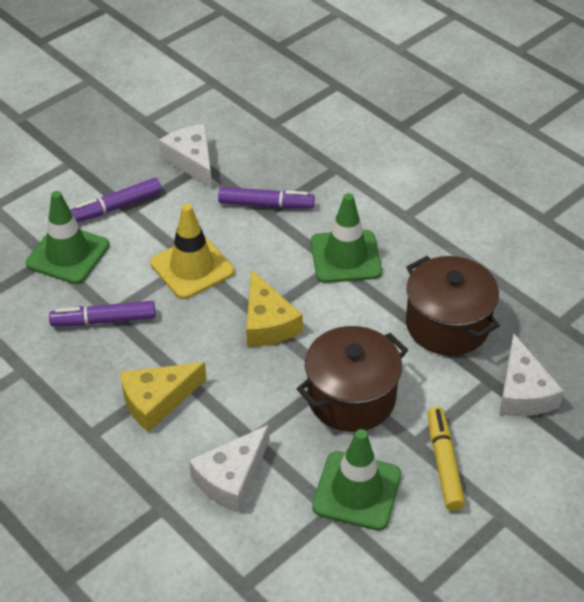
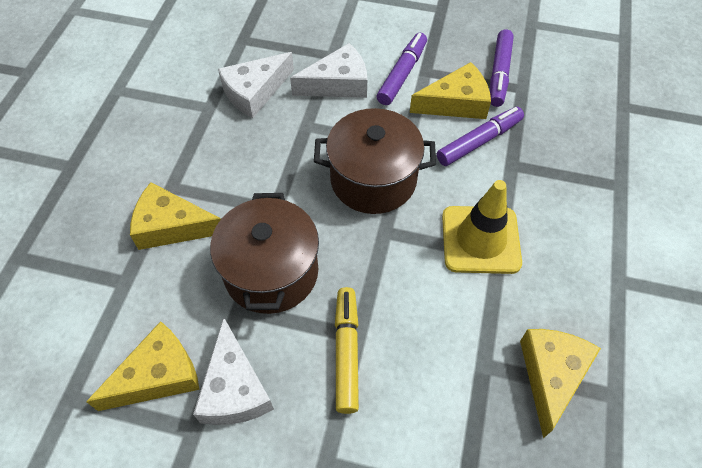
green traffic cone: 3 -> 0
yellow cheese: 2 -> 4

